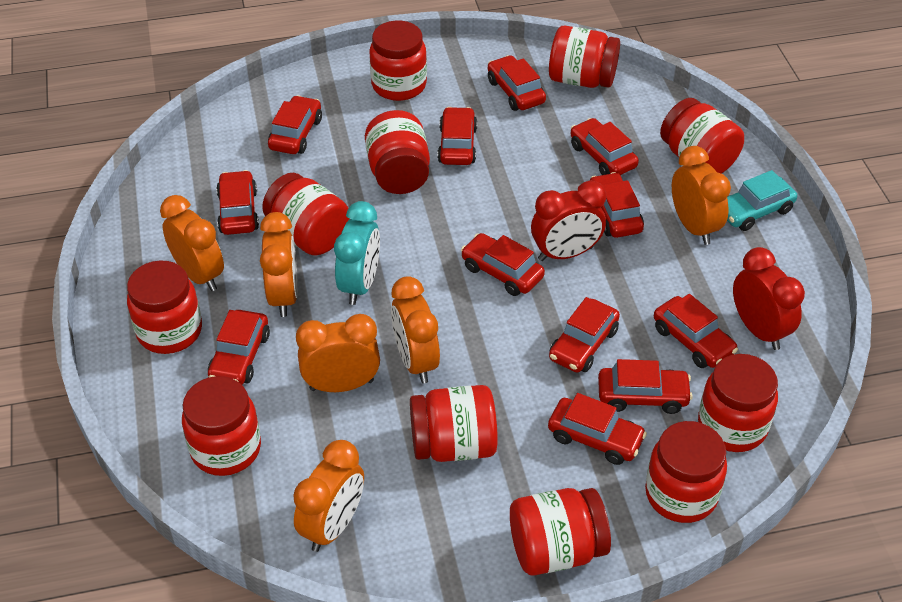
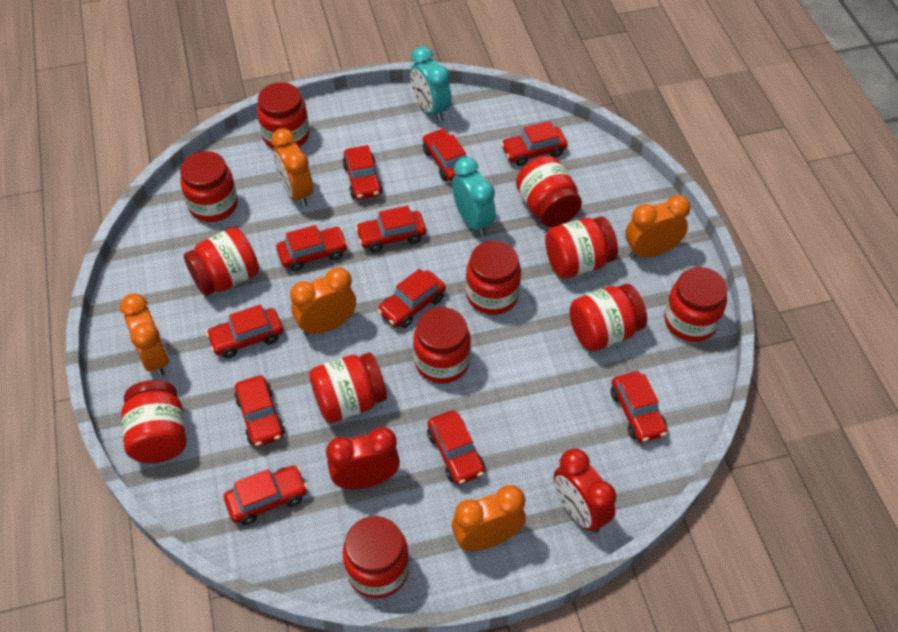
orange clock: 6 -> 5
red car: 12 -> 11
red jar: 11 -> 12
turquoise car: 1 -> 0
turquoise clock: 1 -> 2

